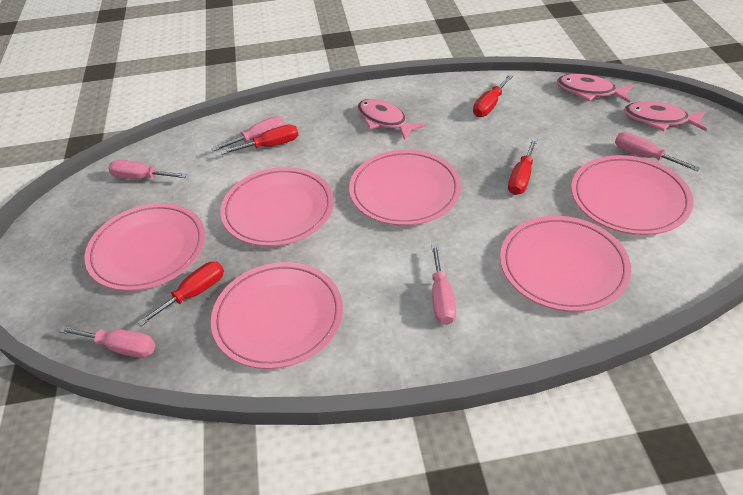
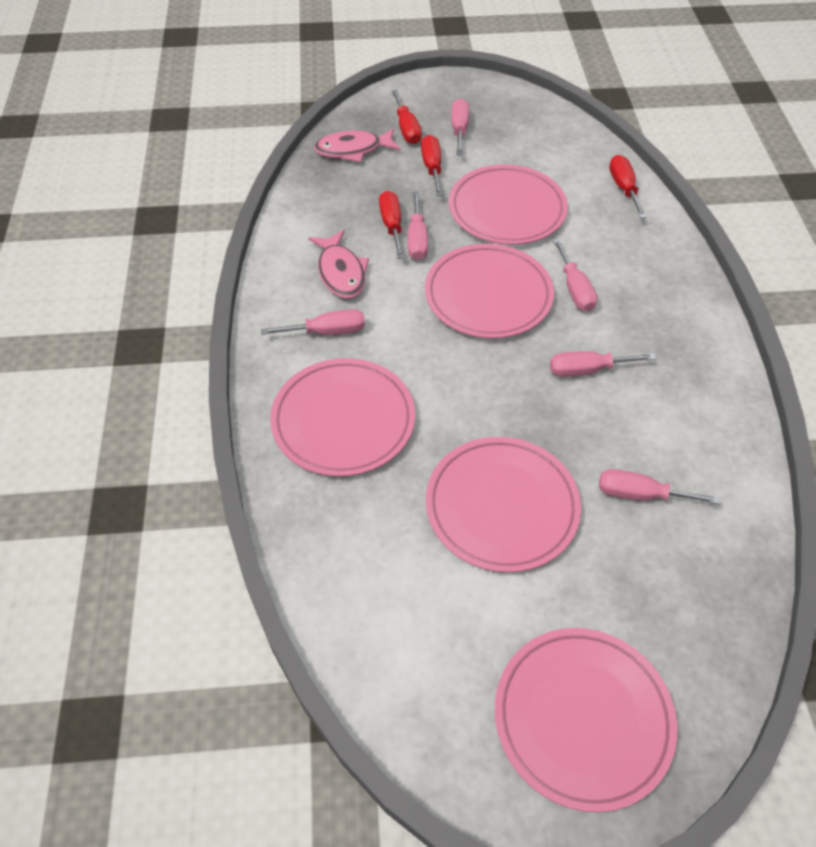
pink fish: 3 -> 2
pink plate: 6 -> 5
pink screwdriver: 5 -> 6

